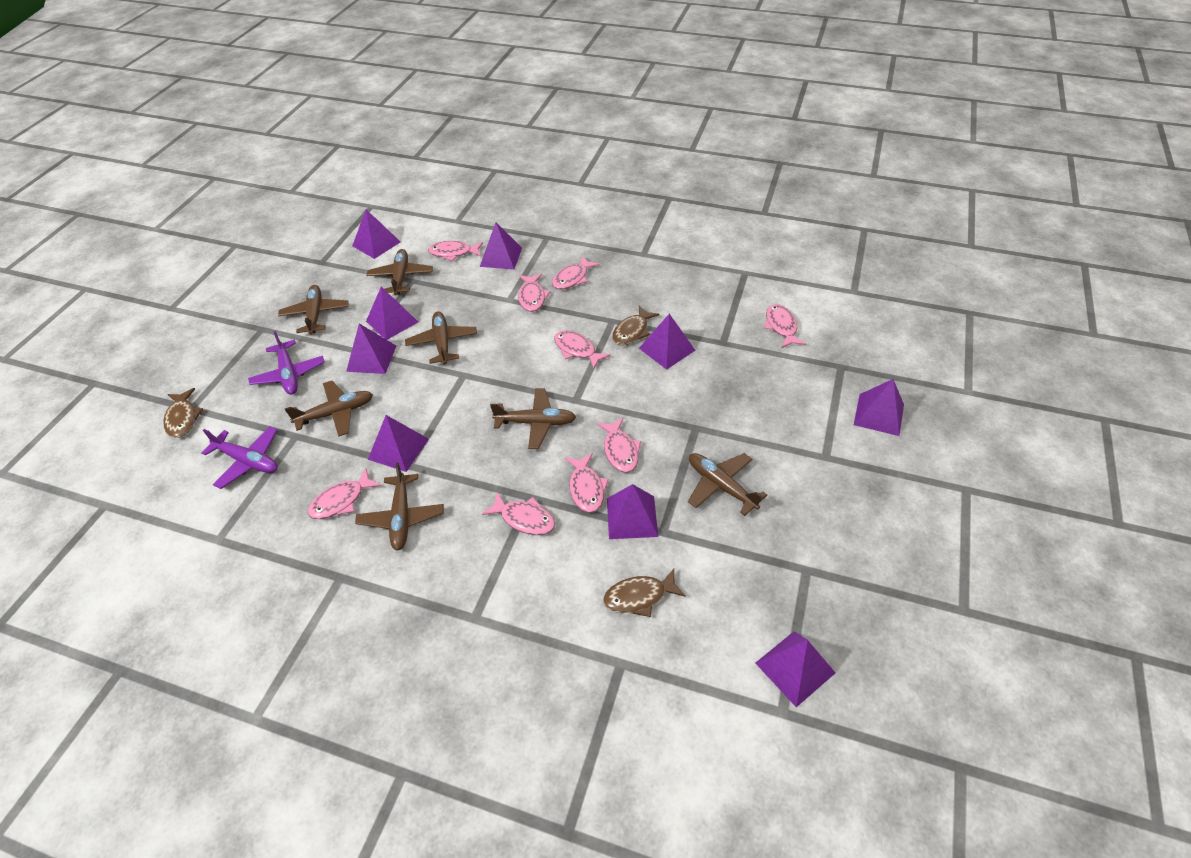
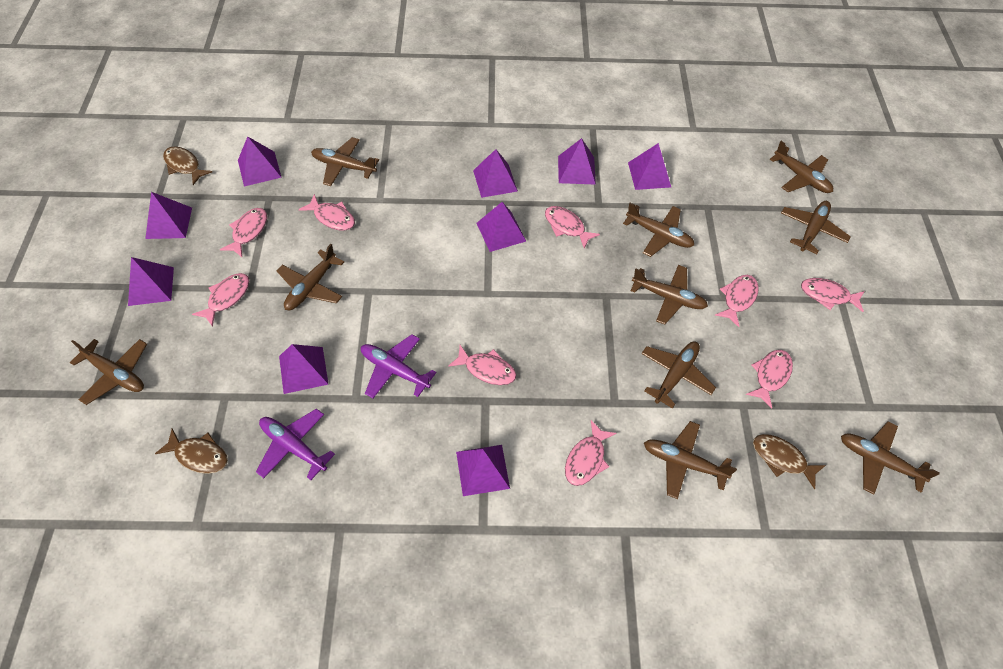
brown plane: 7 -> 10

